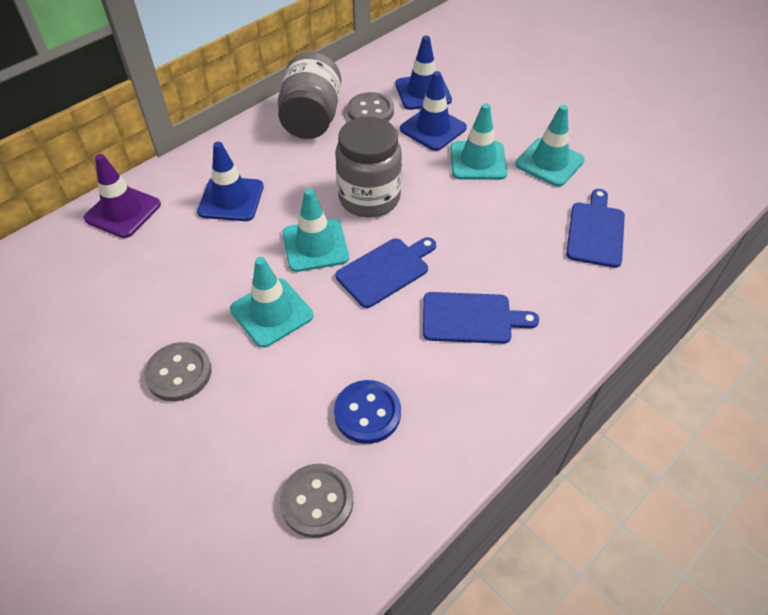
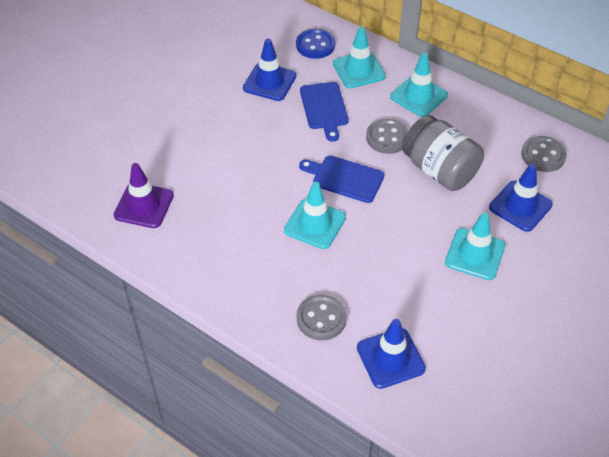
blue cutting board: 3 -> 2
grey jar: 2 -> 1

